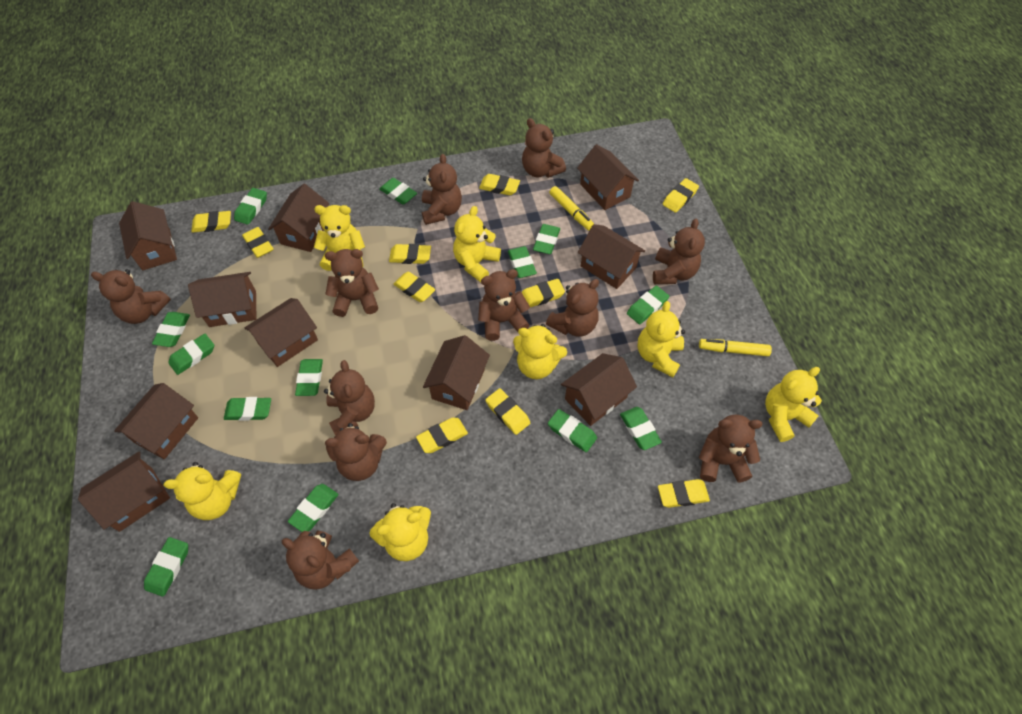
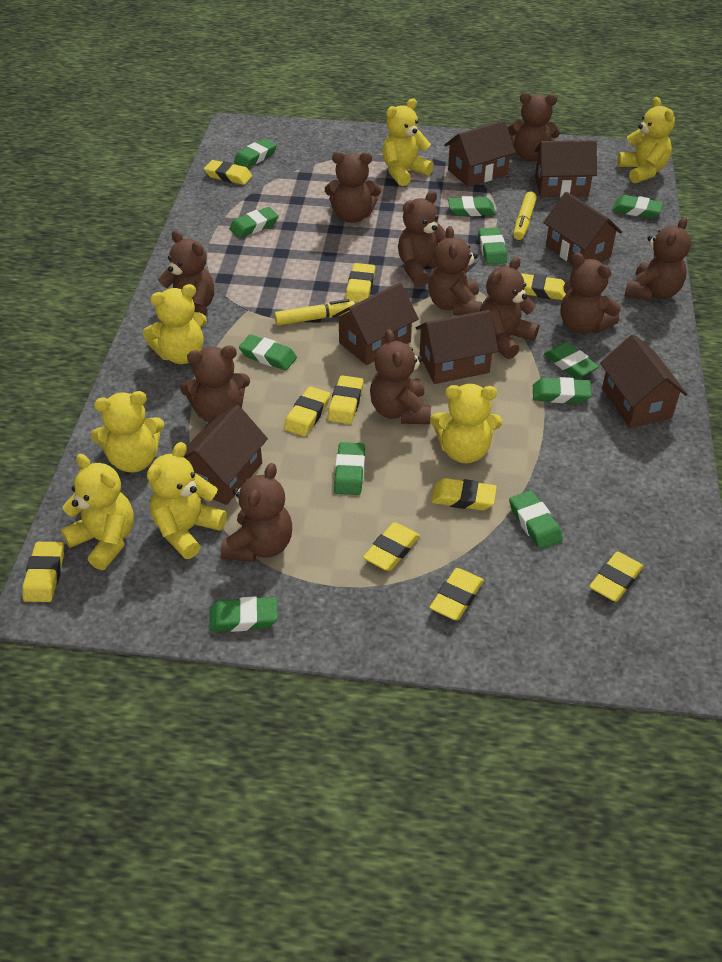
brown house: 10 -> 7
green eraser: 13 -> 11

